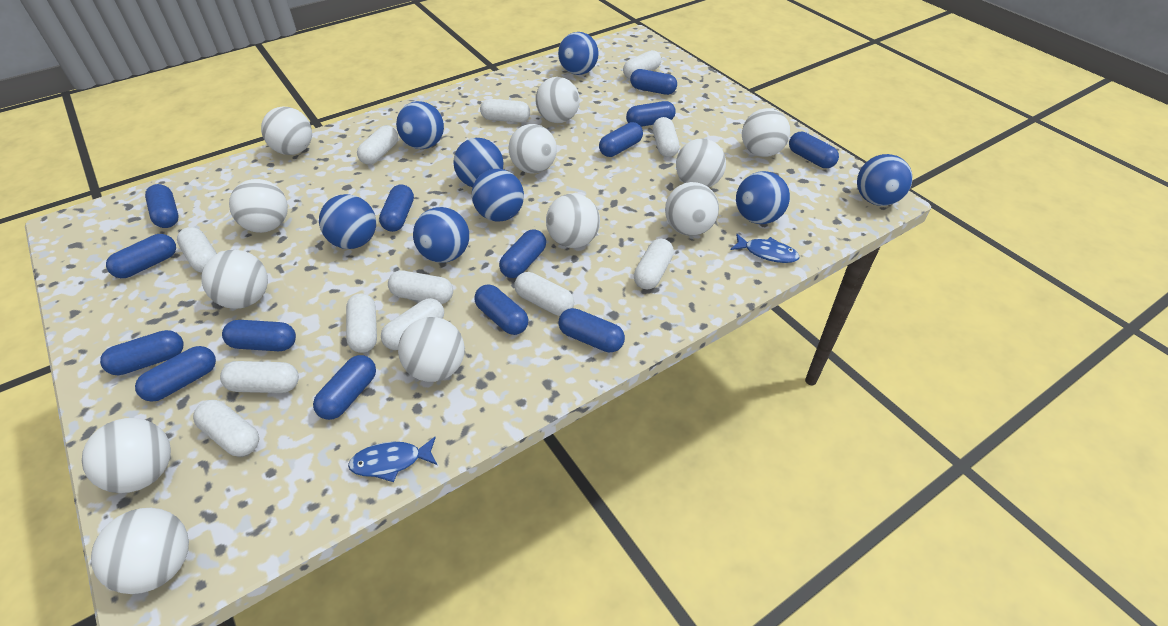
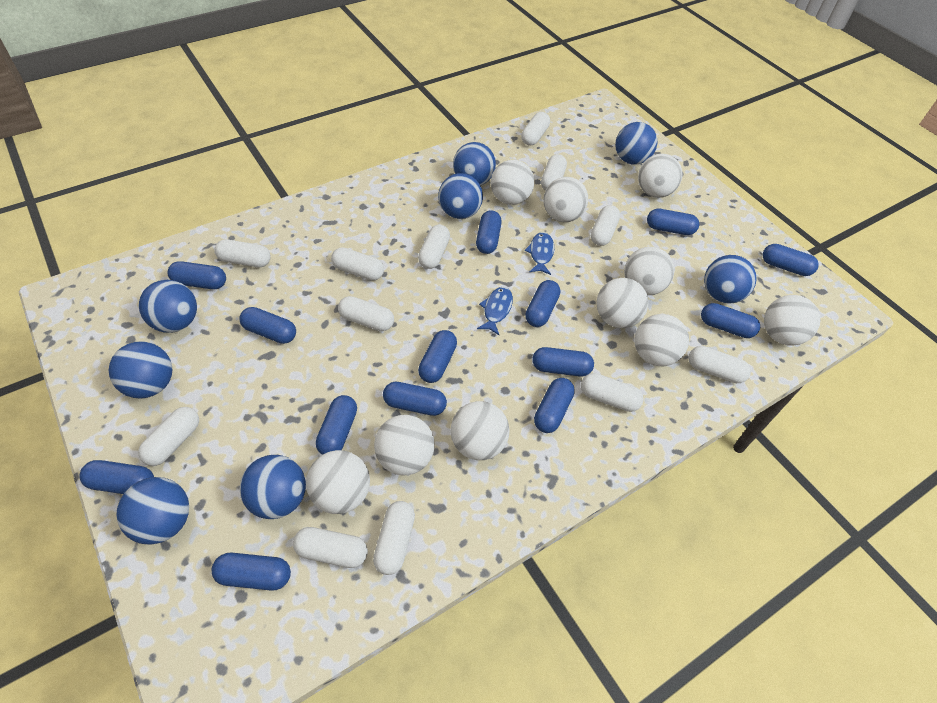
white ball: 12 -> 10

